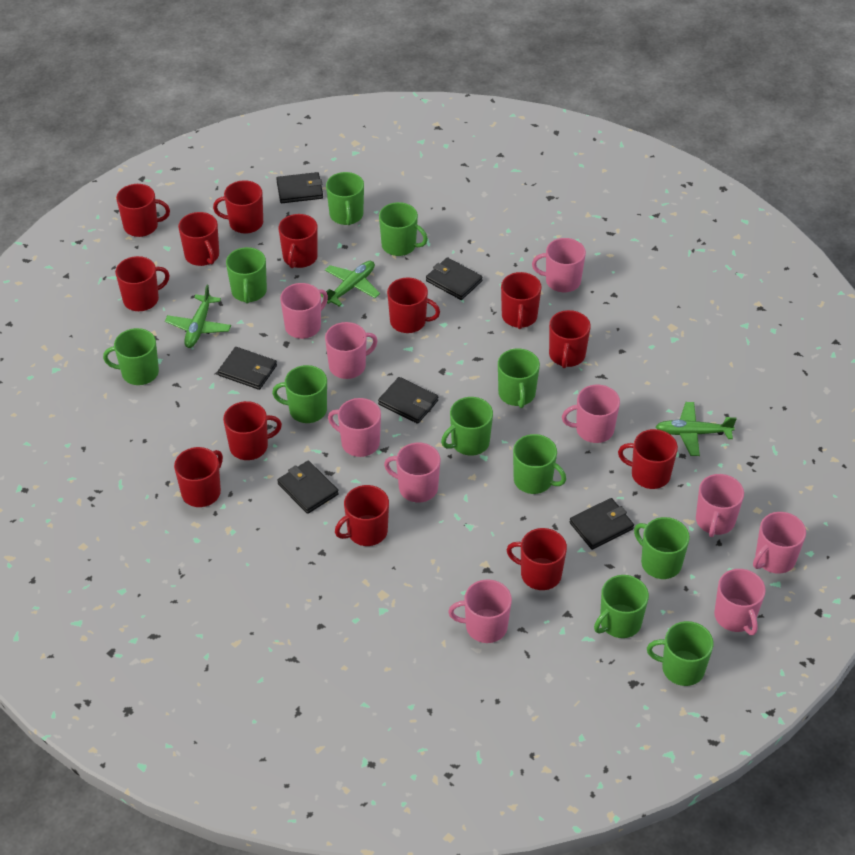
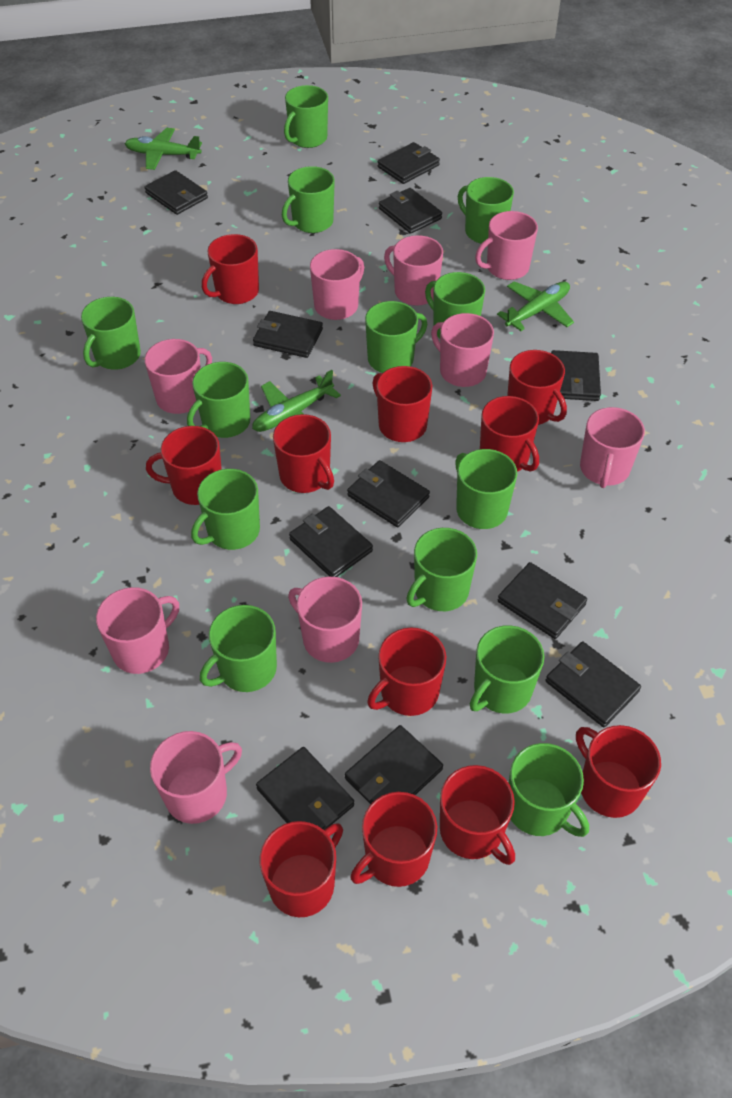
black wallet: 6 -> 11
green mug: 11 -> 13
pink mug: 10 -> 9
red mug: 13 -> 11

